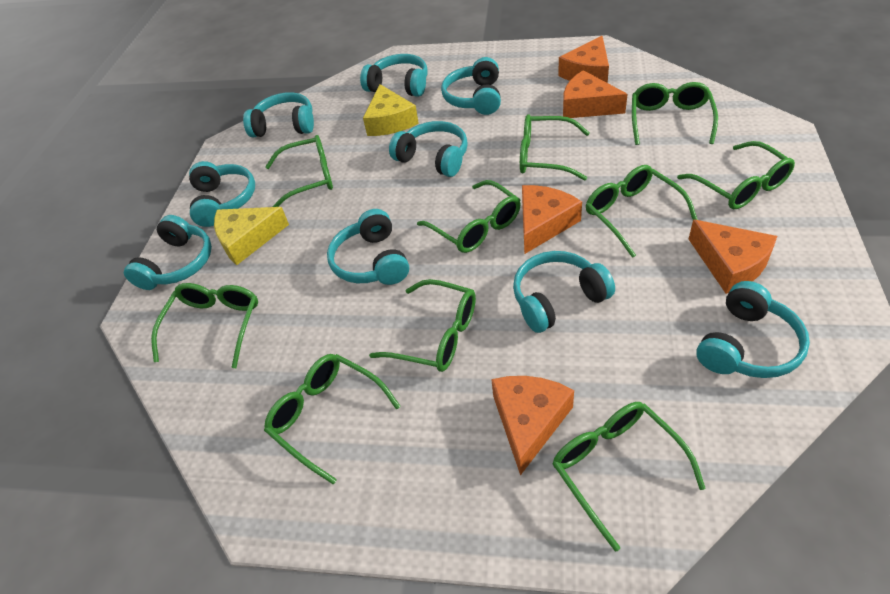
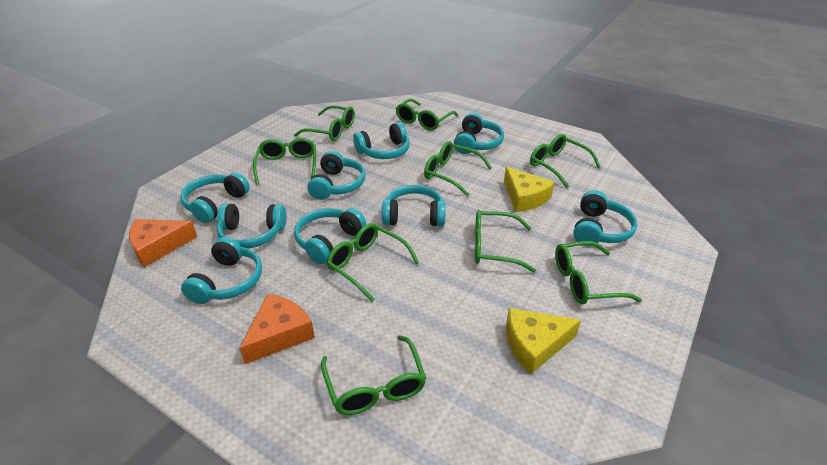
green glasses: 10 -> 9
orange cheese: 5 -> 2

